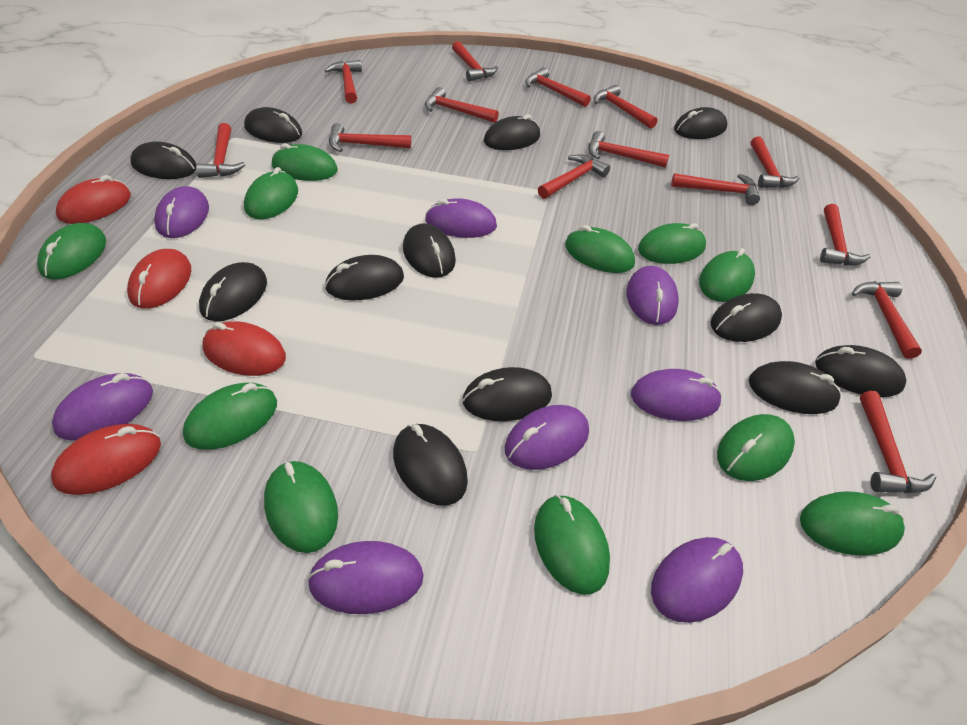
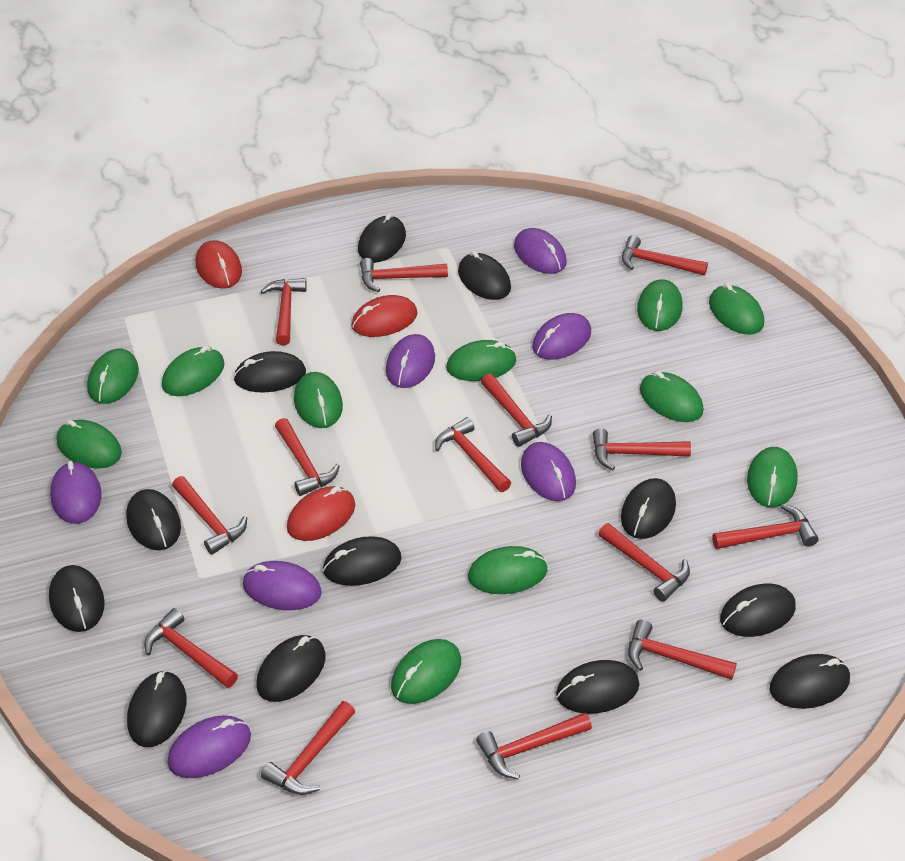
purple mouse: 8 -> 7
red mouse: 4 -> 3

